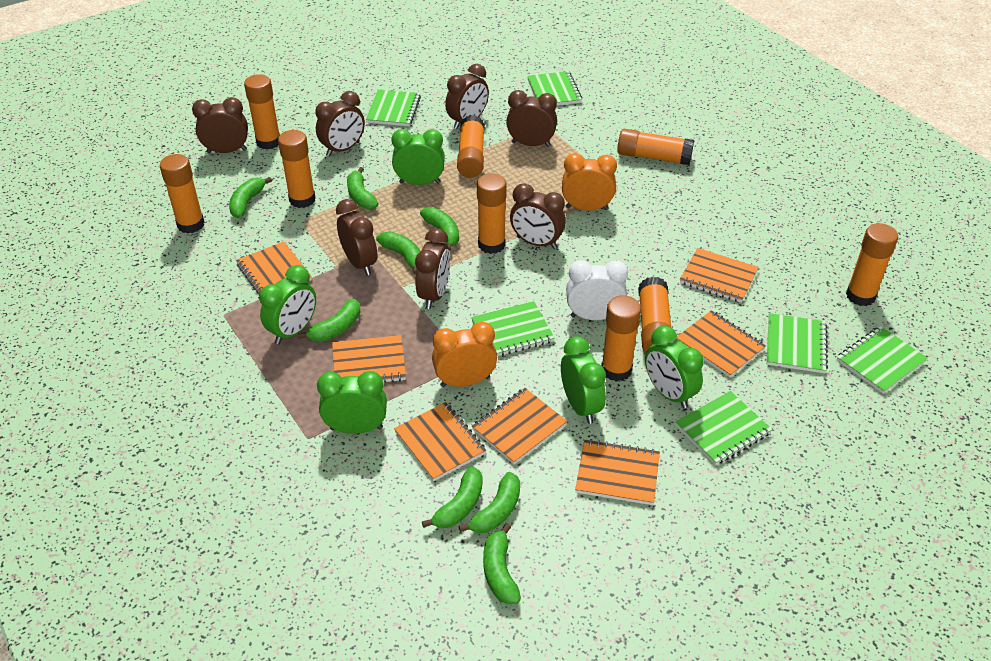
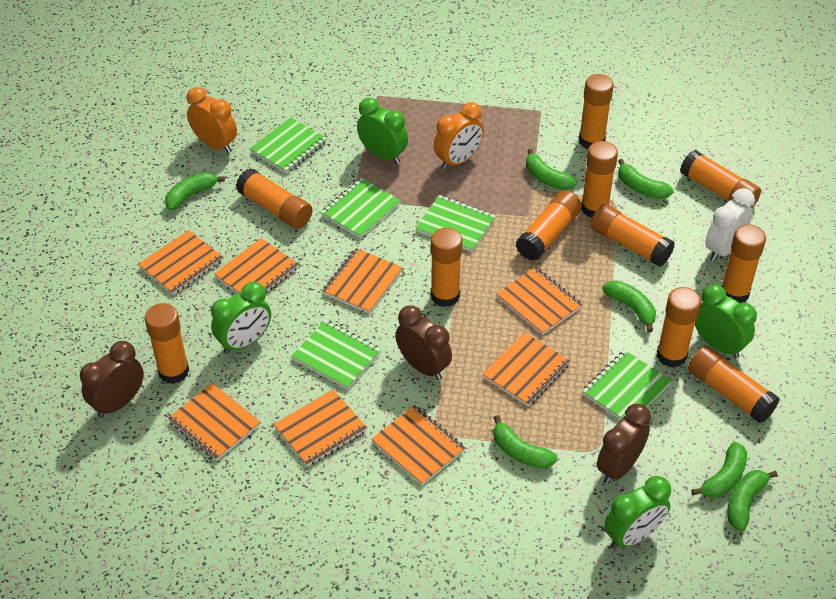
brown clock: 7 -> 3
green banana: 8 -> 7
green clock: 5 -> 4
green notebook: 6 -> 5
orange glue stick: 9 -> 11
orange notebook: 7 -> 8

